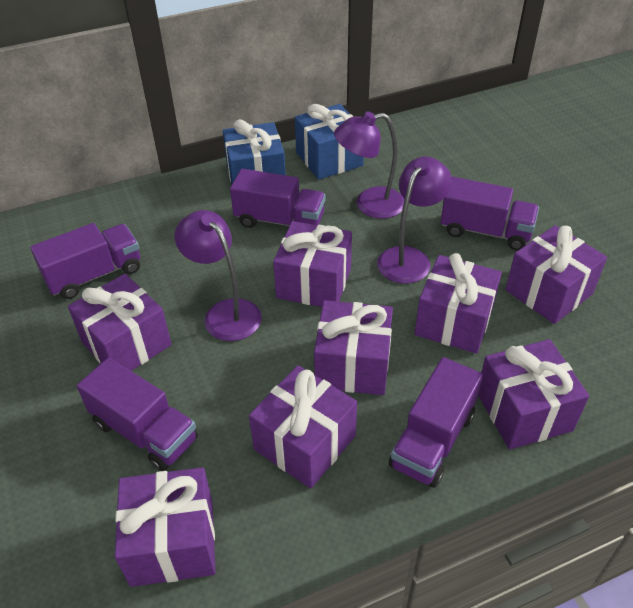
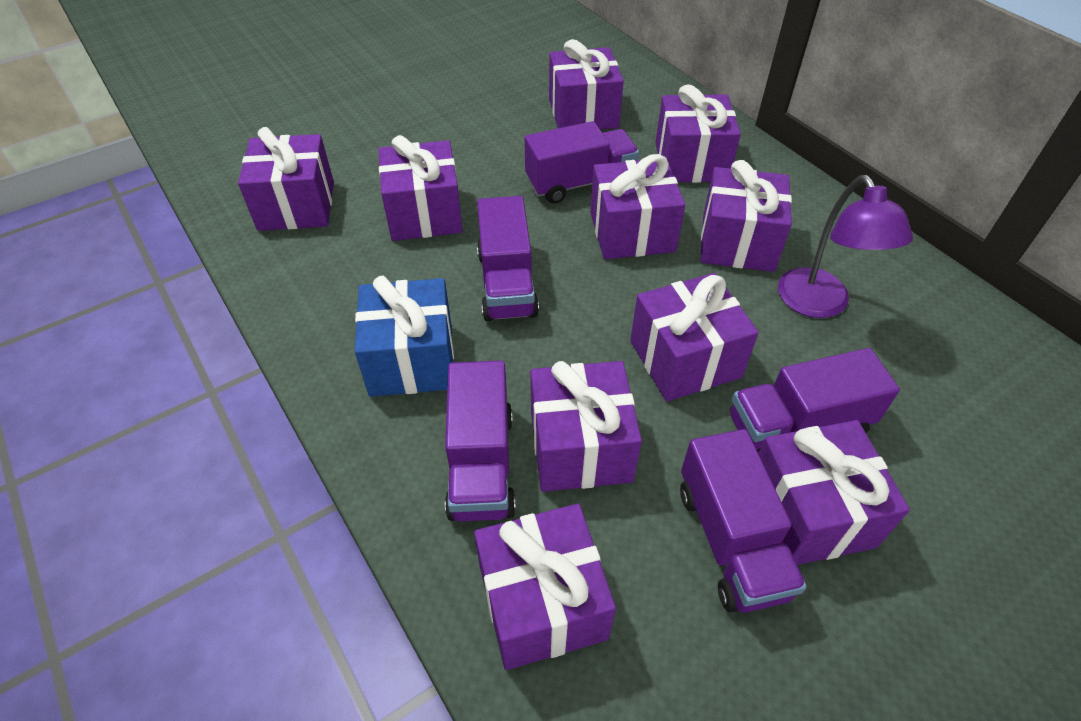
blue gift: 2 -> 1
purple gift: 8 -> 10
purple lamp: 3 -> 1

